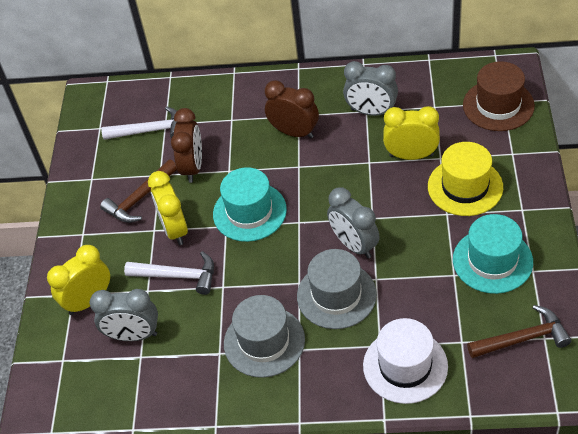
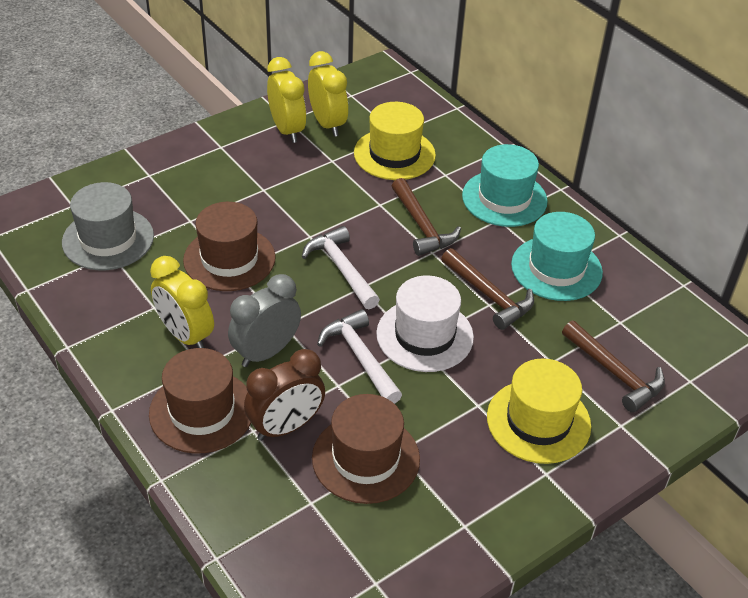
brown clock: 2 -> 1
brown hammer: 2 -> 3
brown hat: 1 -> 3
grey clock: 3 -> 1
grey hat: 2 -> 1
yellow hat: 1 -> 2

